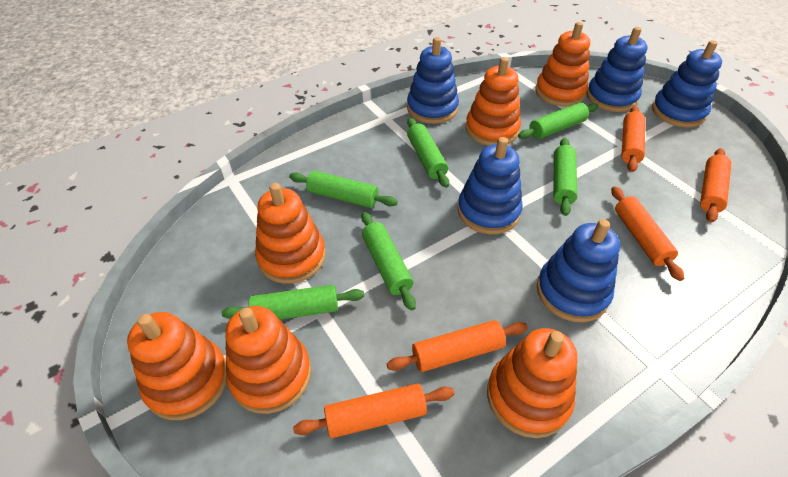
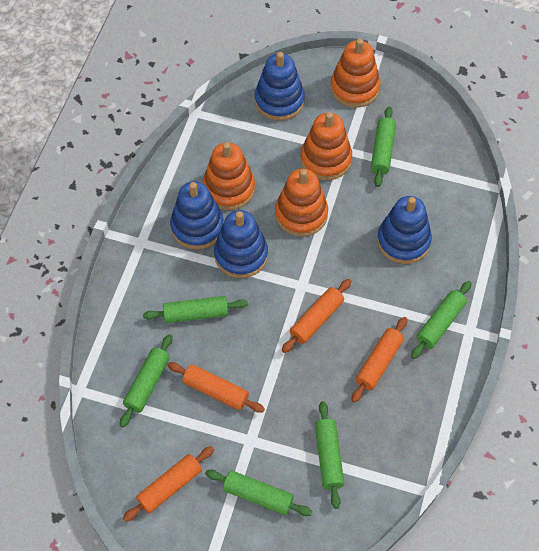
blue stacking toy: 5 -> 4
orange rolling pin: 5 -> 4
orange stacking toy: 6 -> 4

